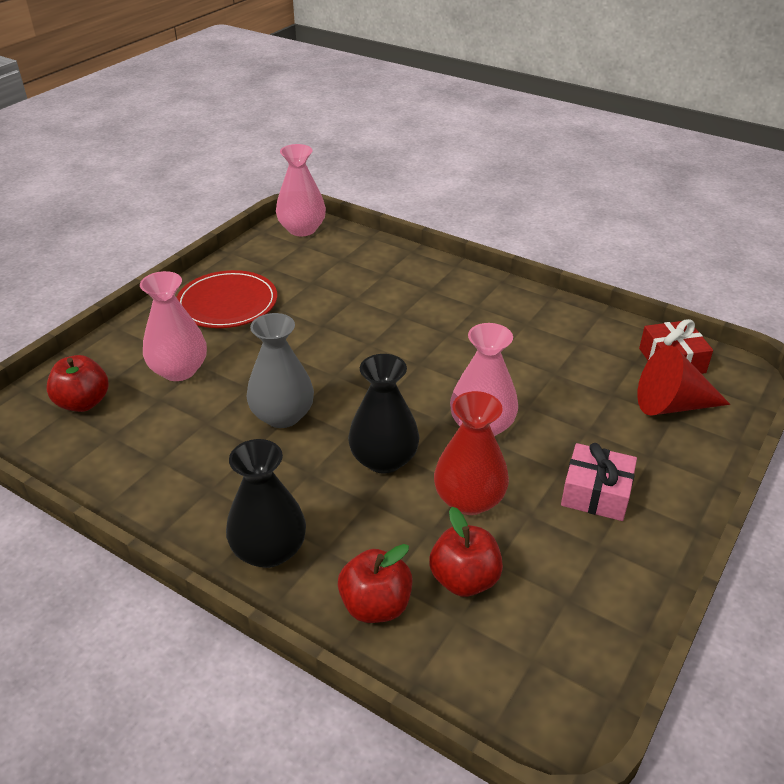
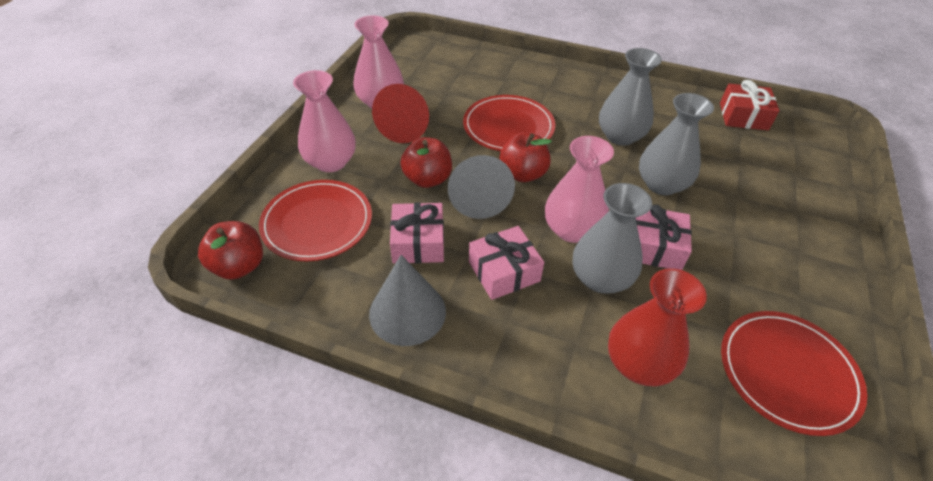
black vase: 2 -> 0
grey cone: 0 -> 2
grey vase: 1 -> 3
pink gift: 1 -> 3
red plate: 1 -> 3

